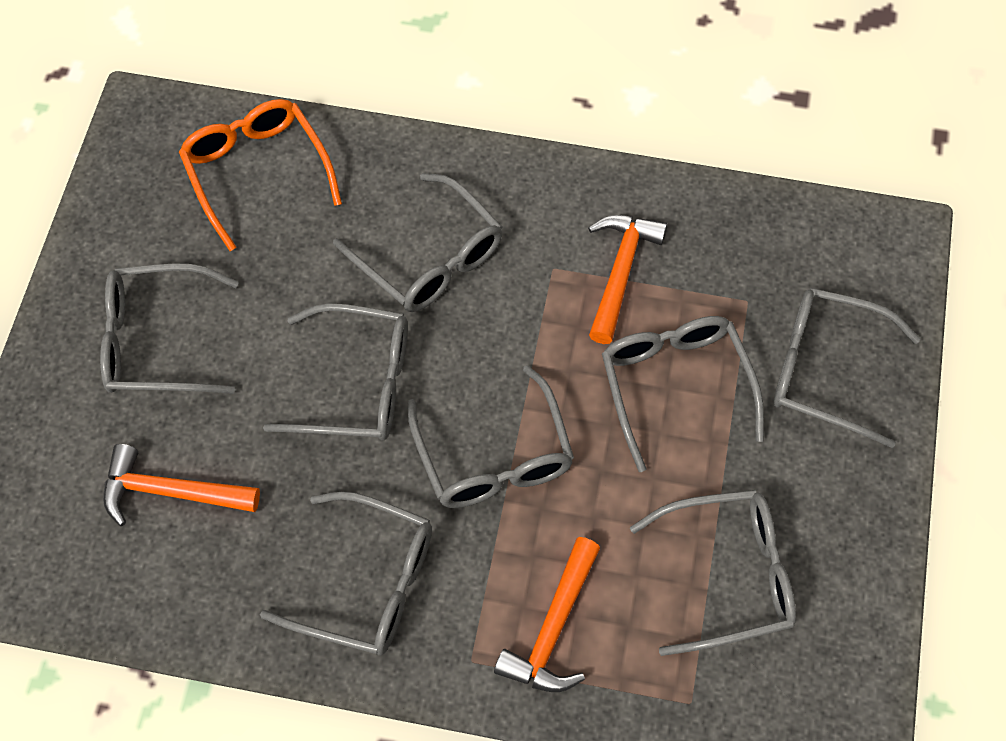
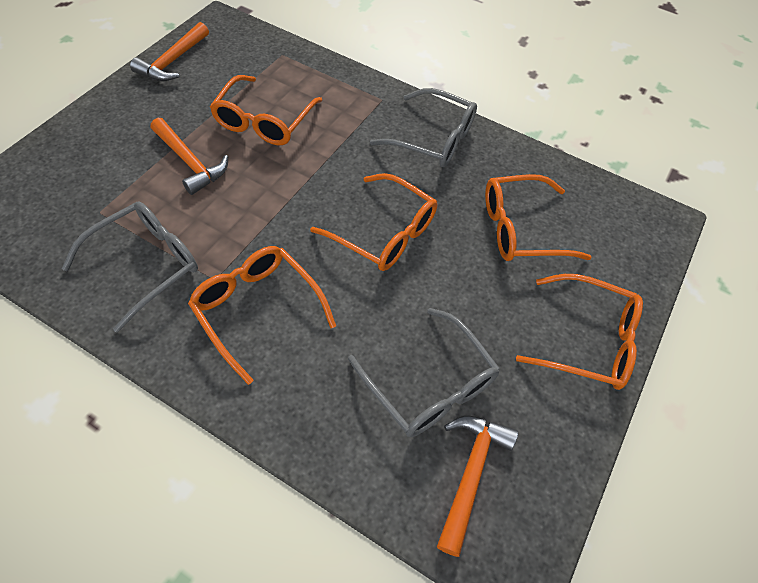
grey glasses: 8 -> 3
orange glasses: 1 -> 5

